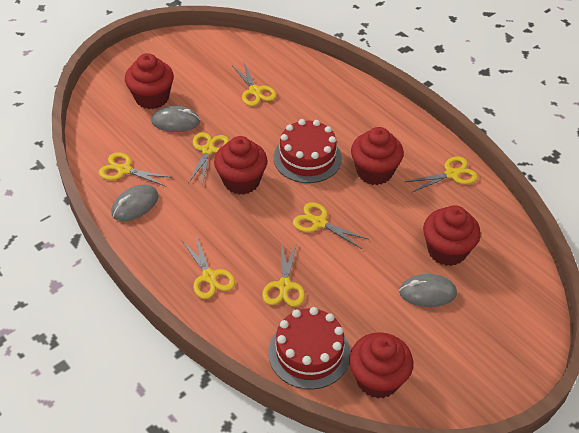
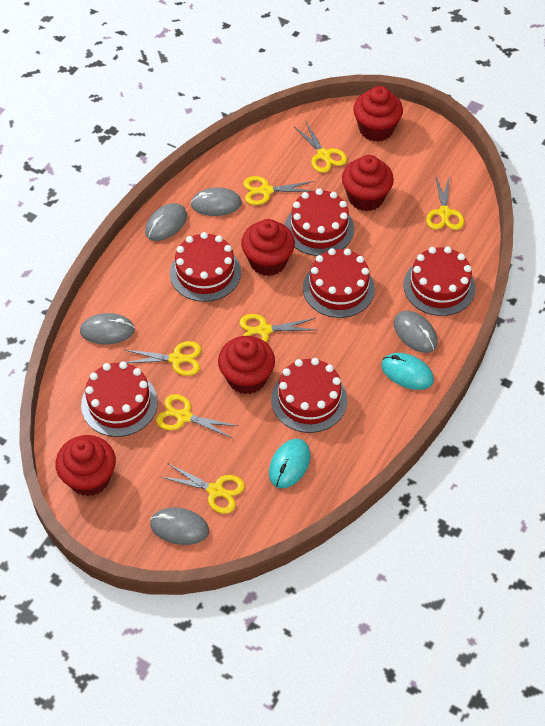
grey mouse: 3 -> 5
red cake: 2 -> 6
turquoise mouse: 0 -> 2

